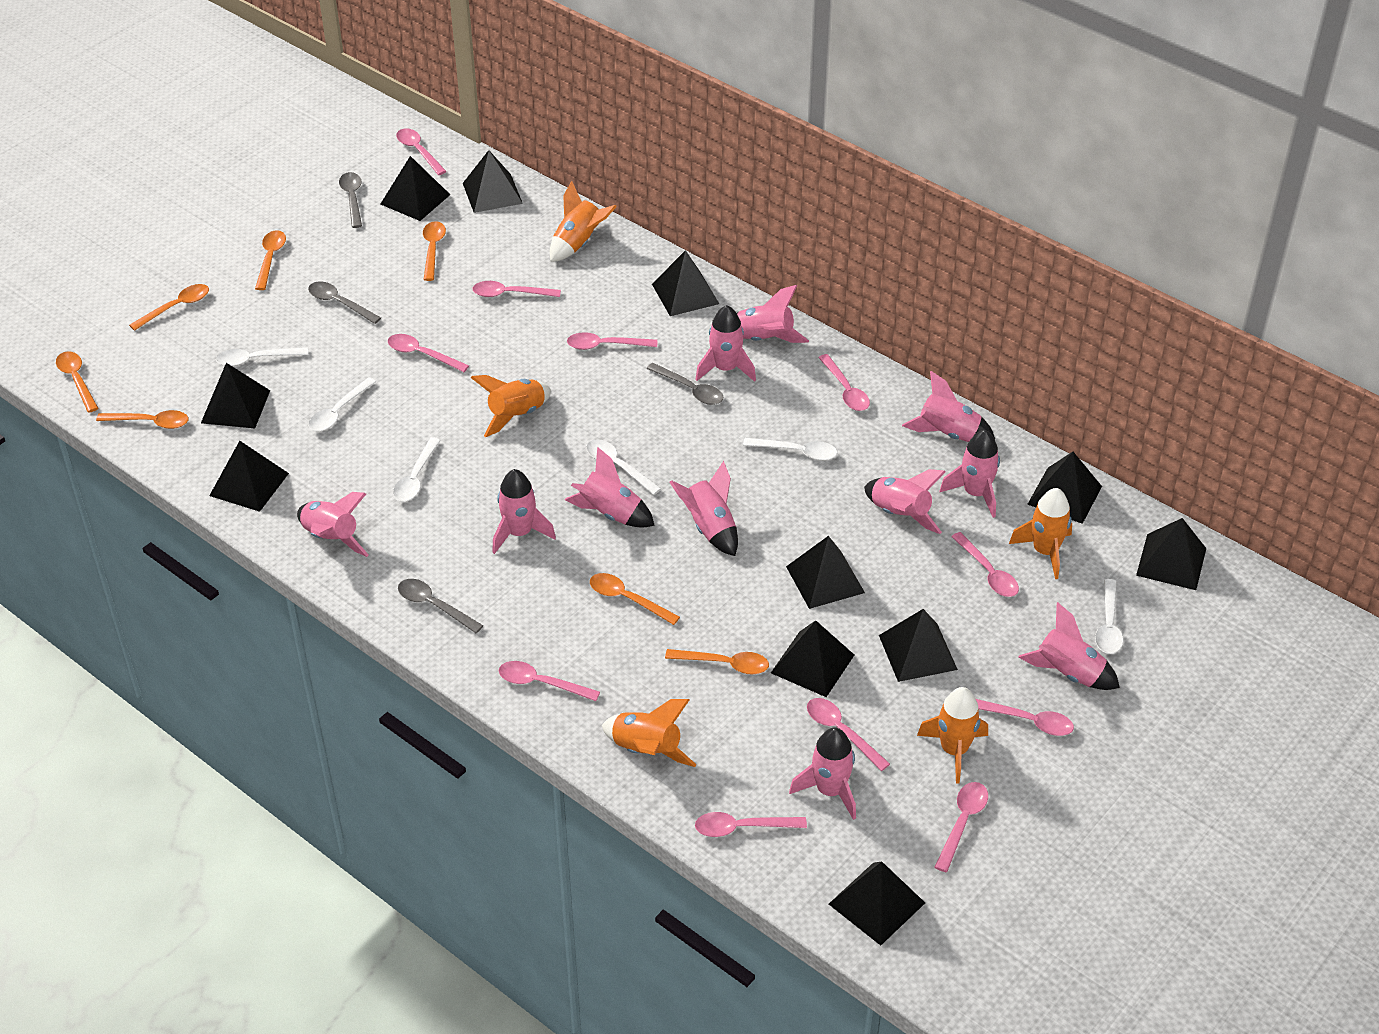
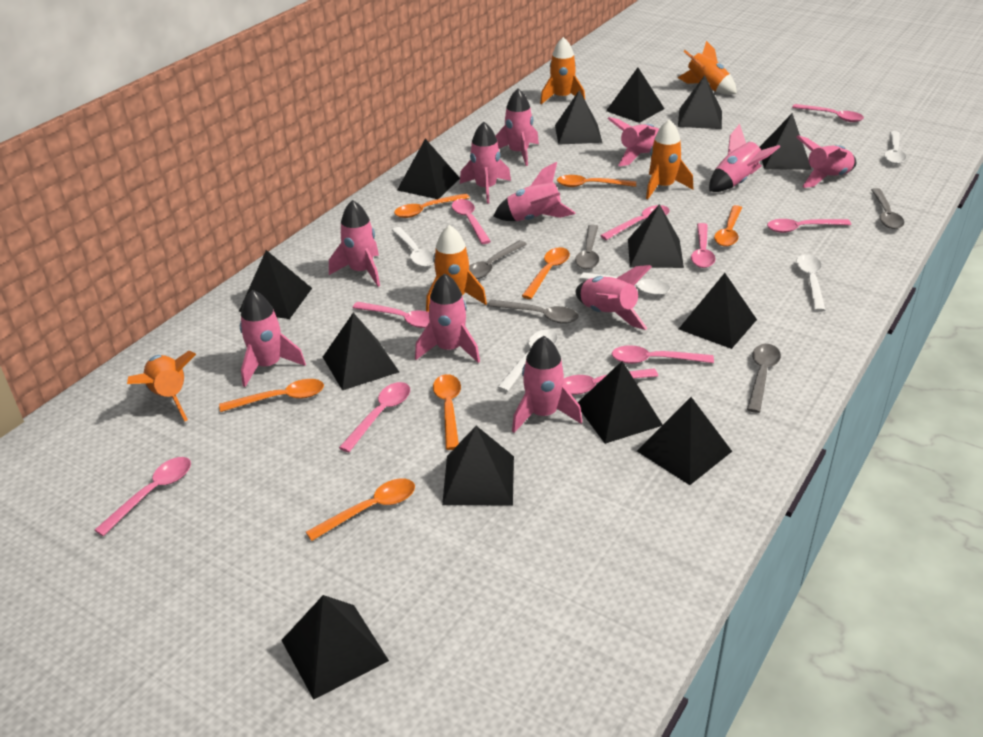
black pyramid: 11 -> 13
grey spoon: 4 -> 5
pink spoon: 11 -> 10
white spoon: 6 -> 5

